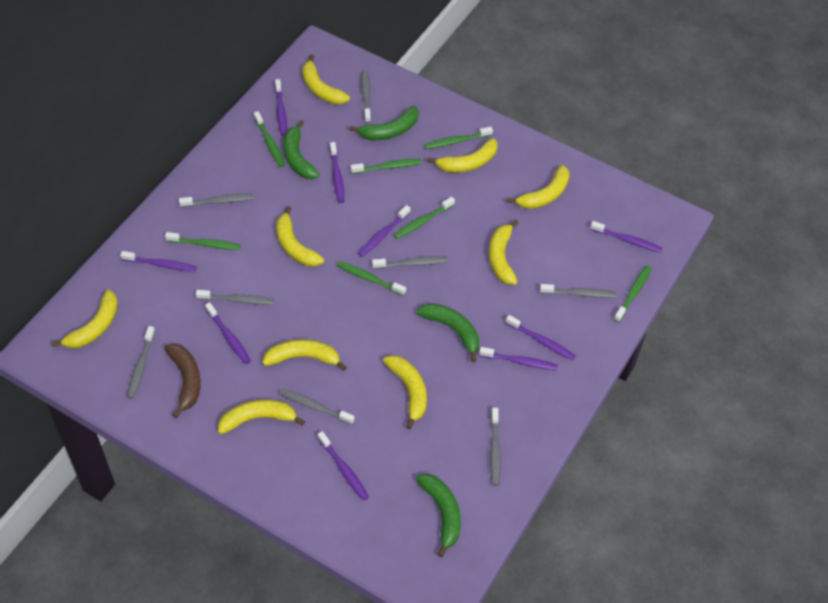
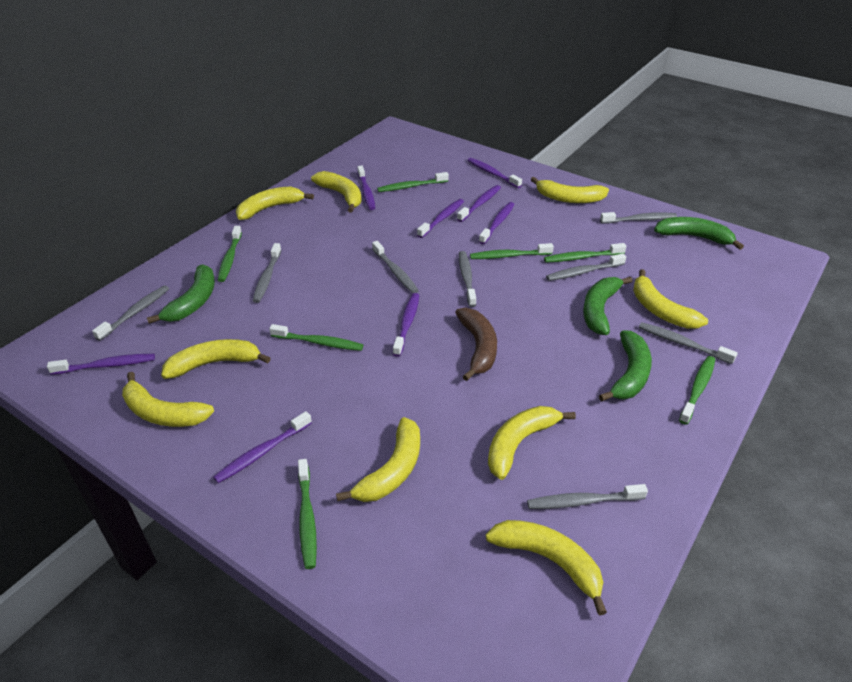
purple toothbrush: 9 -> 8

